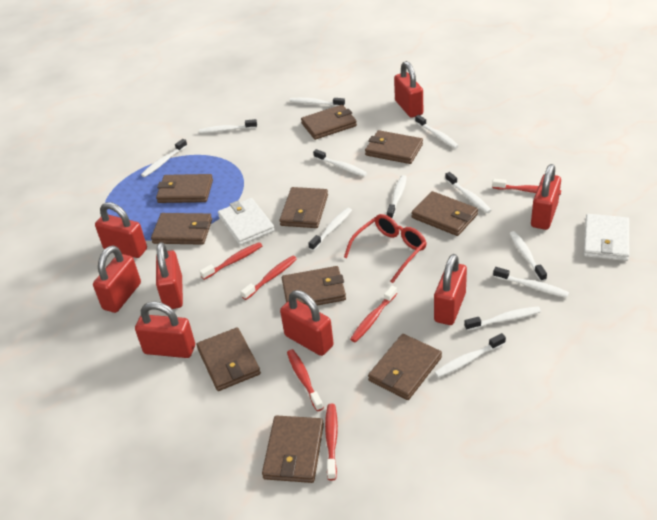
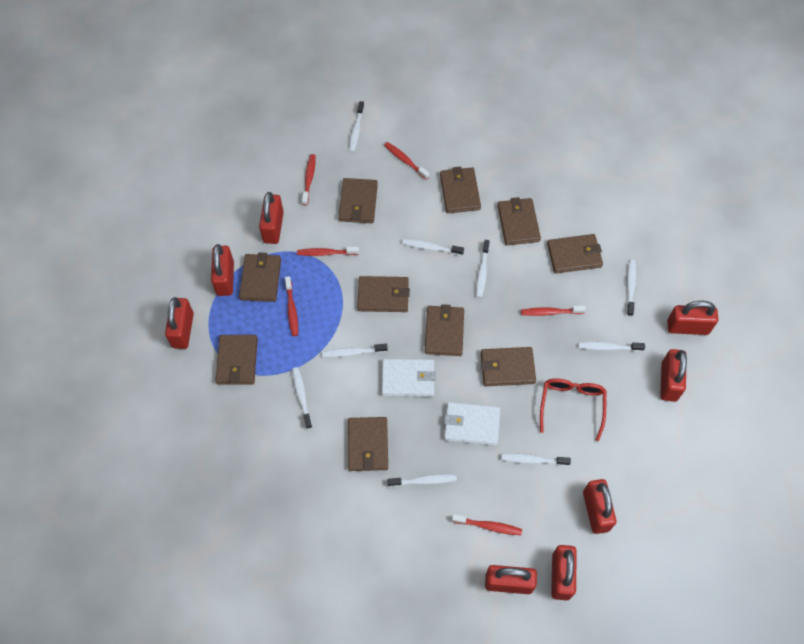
white toothbrush: 12 -> 9

